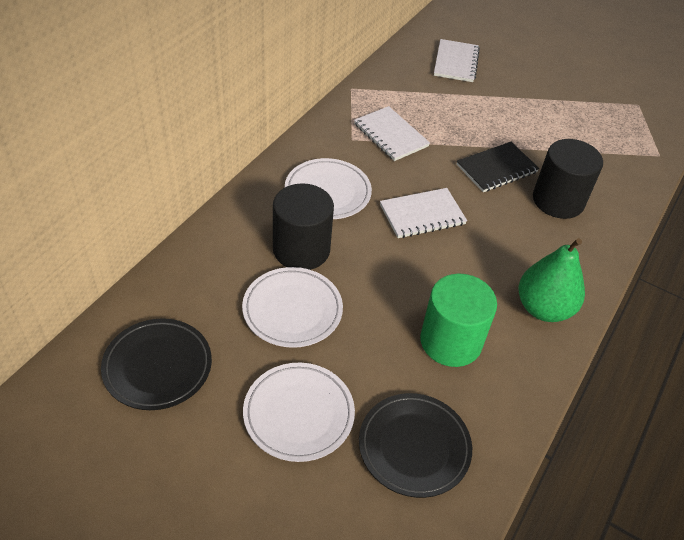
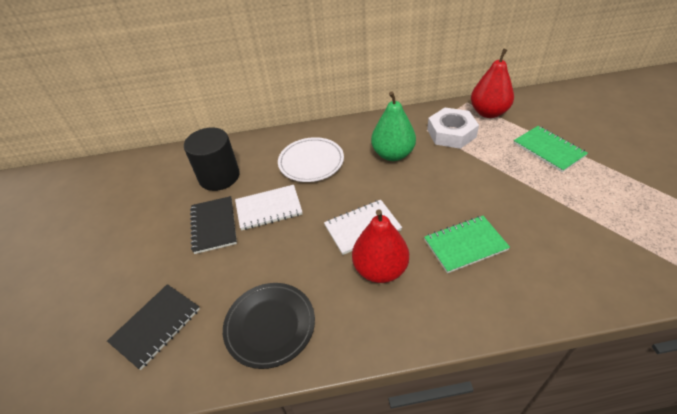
black cylinder: 2 -> 1
black notebook: 1 -> 2
black plate: 2 -> 1
green cylinder: 1 -> 0
green notebook: 0 -> 2
red pear: 0 -> 2
white notebook: 3 -> 2
white nut: 0 -> 1
white plate: 3 -> 1

